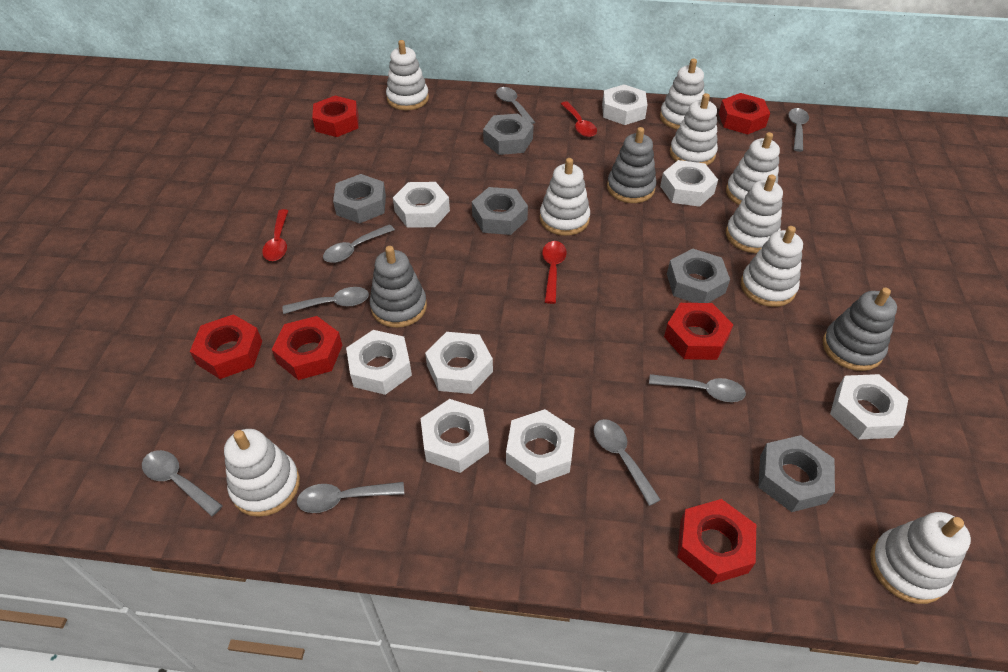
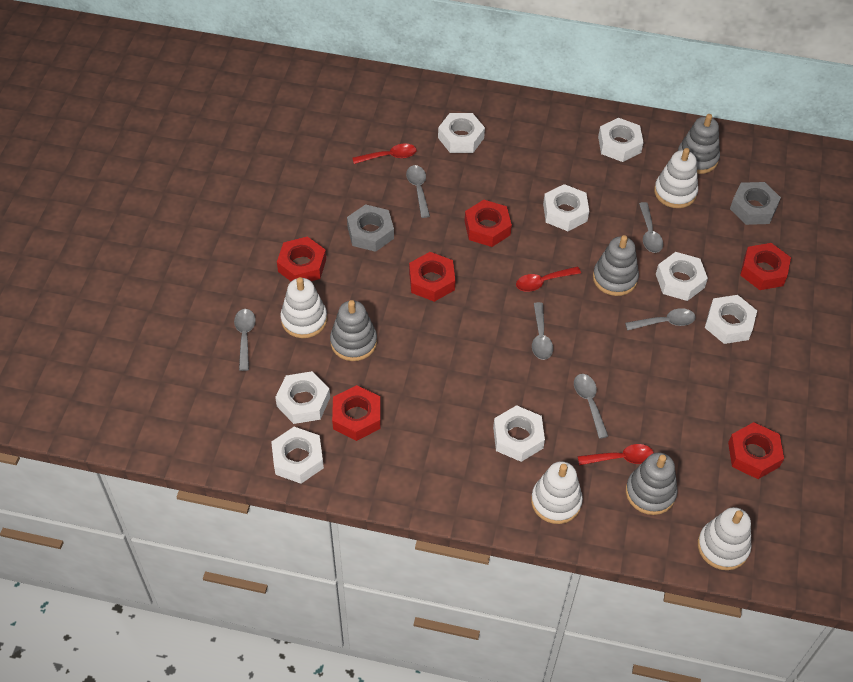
grey nut: 5 -> 2
grey spoon: 8 -> 6
grey stacking toy: 3 -> 4
white stacking toy: 9 -> 4

